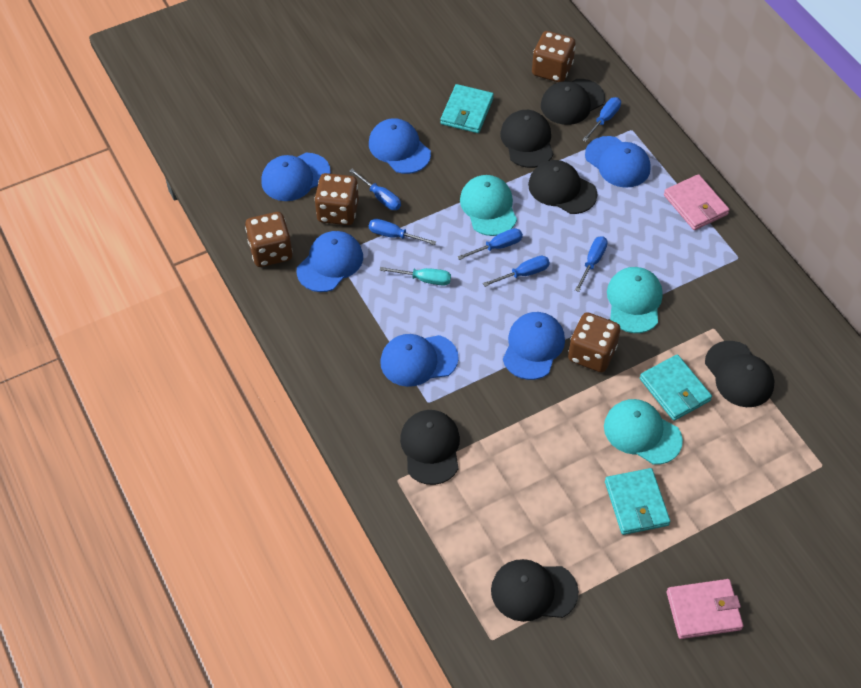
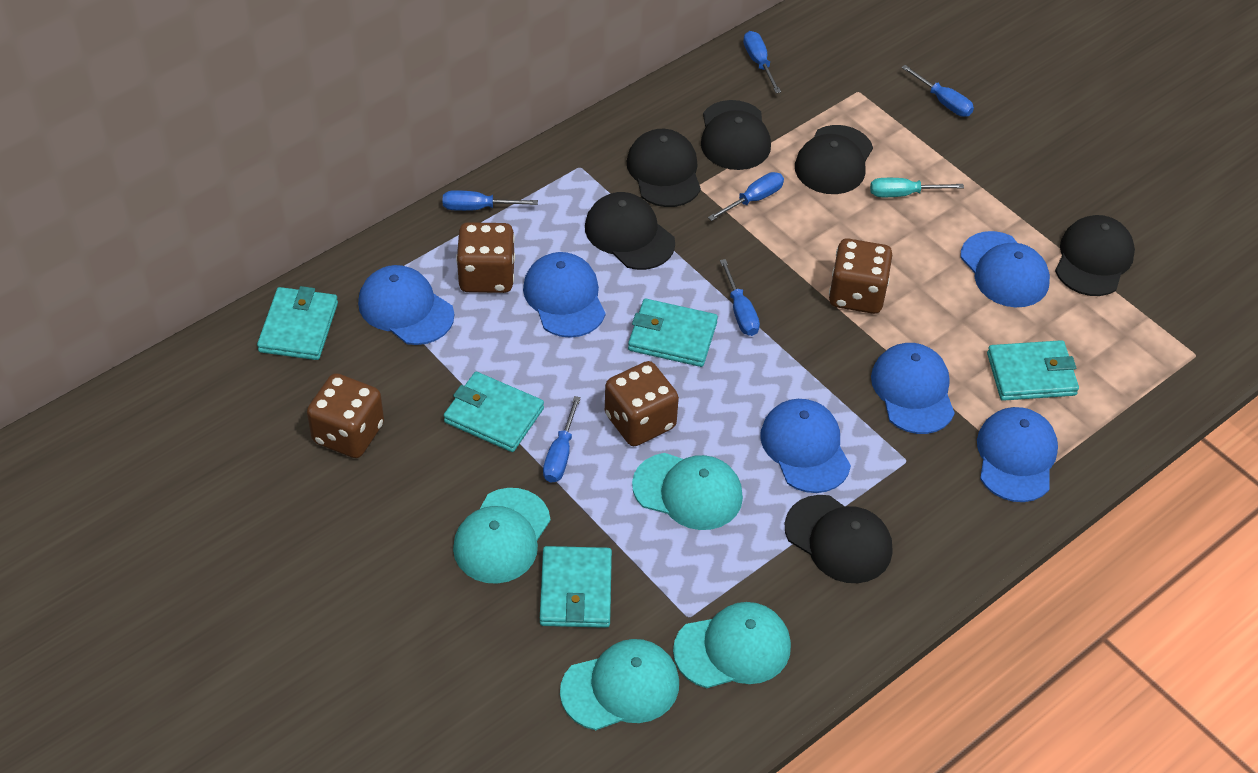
pink wallet: 2 -> 0
turquoise cap: 3 -> 4
turquoise wallet: 3 -> 5

